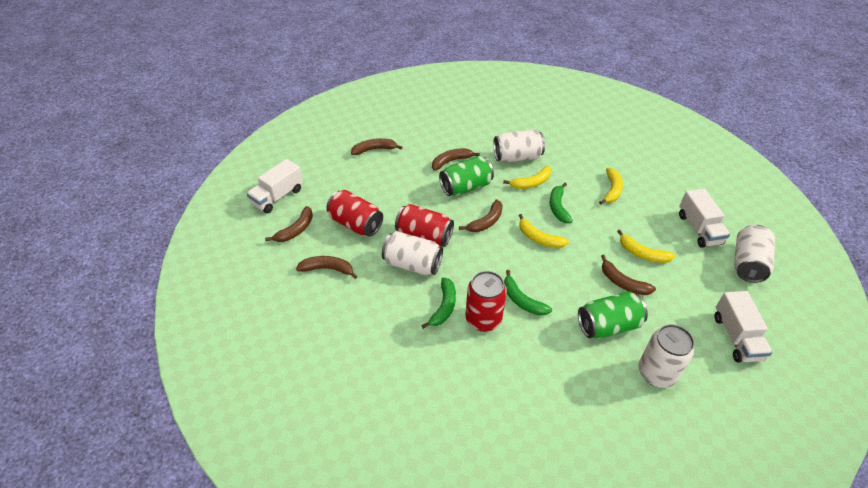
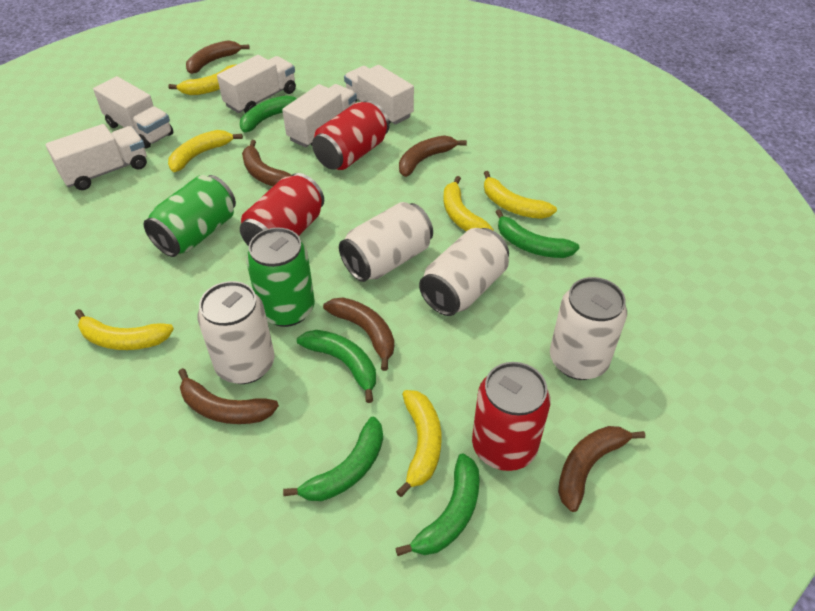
green banana: 3 -> 5
white truck: 3 -> 5
yellow banana: 4 -> 6

